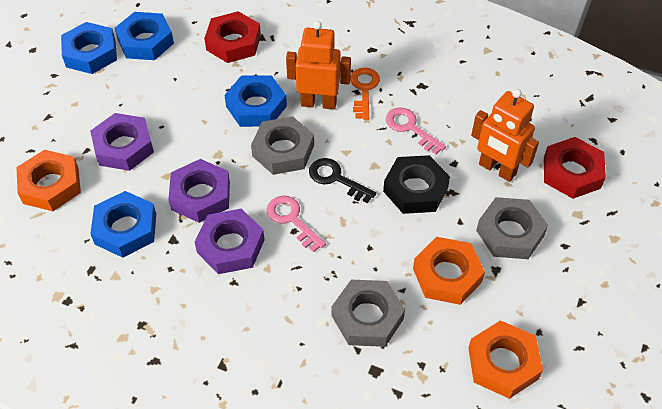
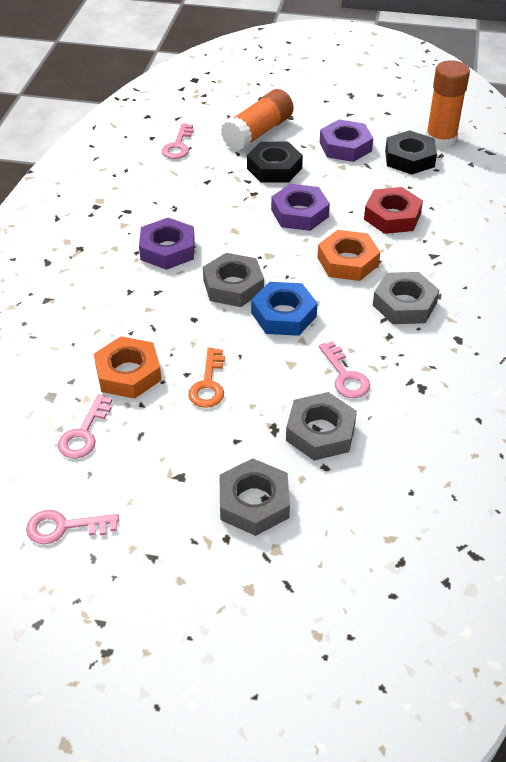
black key: 1 -> 0
black nut: 1 -> 2
blue nut: 4 -> 1
grey nut: 3 -> 4
orange glue stick: 0 -> 2
orange nut: 3 -> 2
orange robot: 2 -> 0
pink key: 2 -> 4
red nut: 2 -> 1

